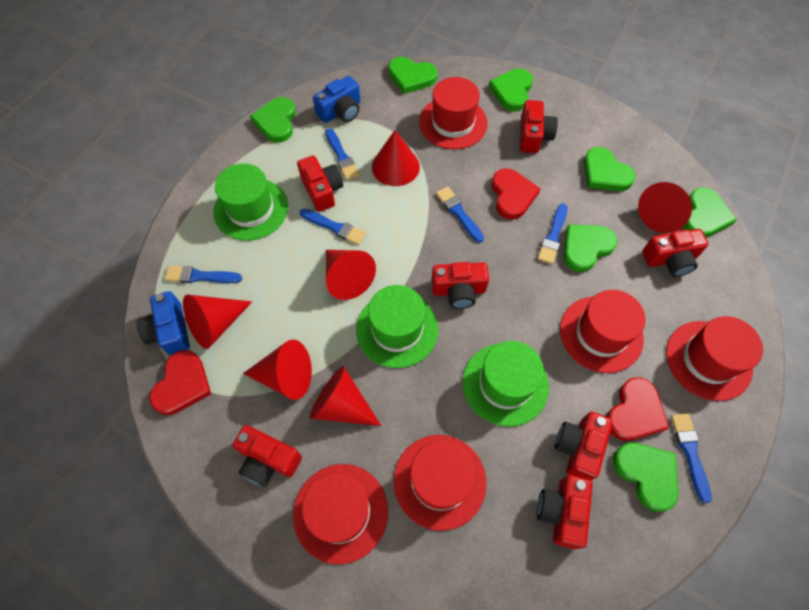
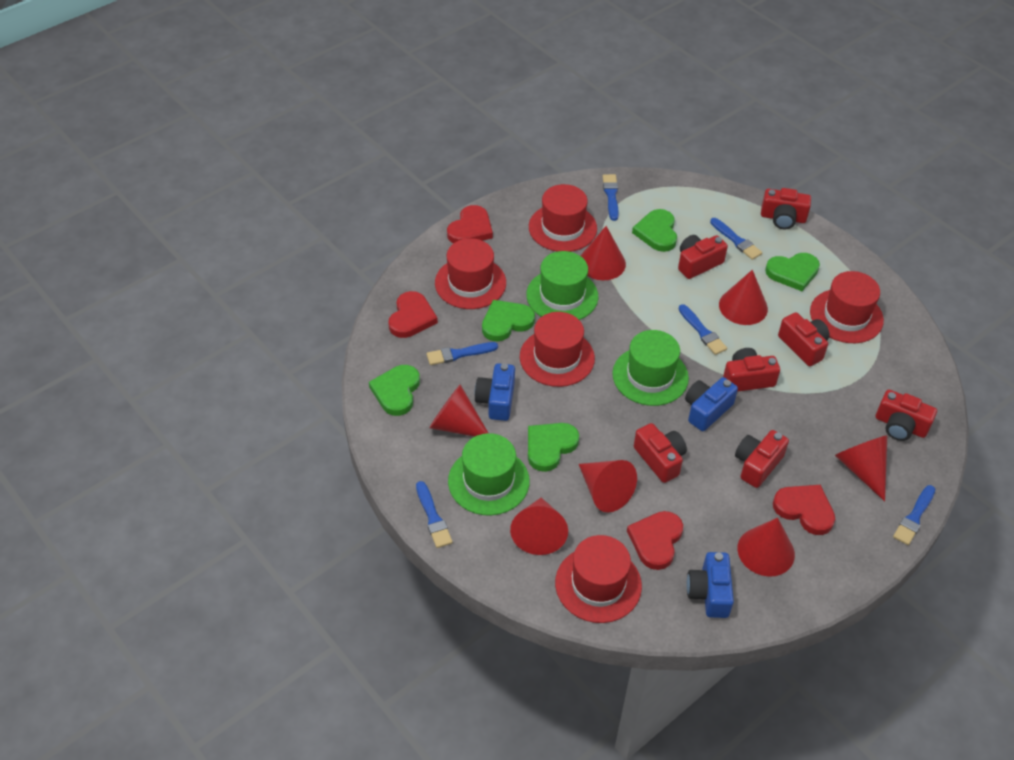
blue camera: 2 -> 3
green heart: 7 -> 5
red cone: 6 -> 7
red heart: 3 -> 4

